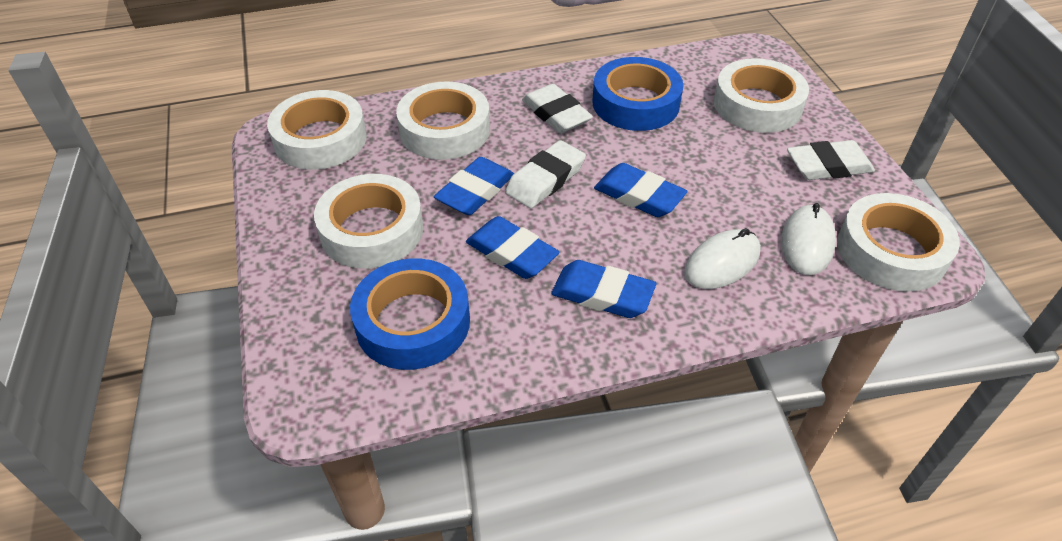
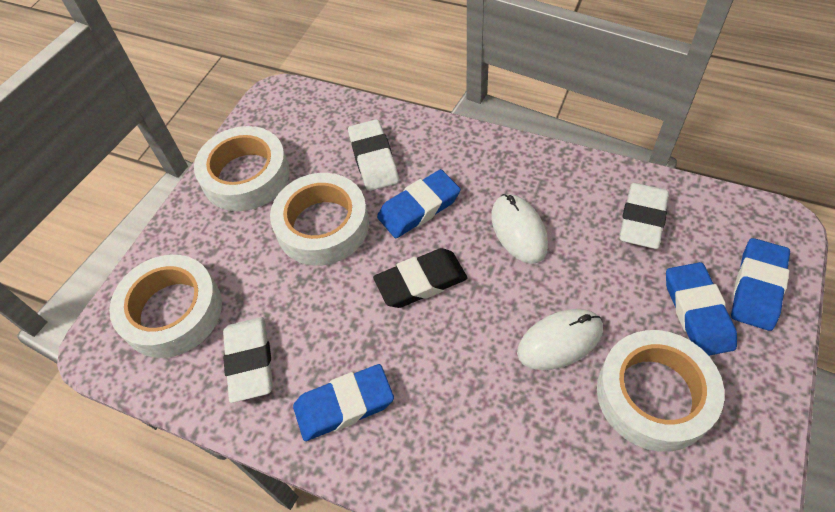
black eraser: 0 -> 1
blue tape: 2 -> 0
white tape: 5 -> 4

